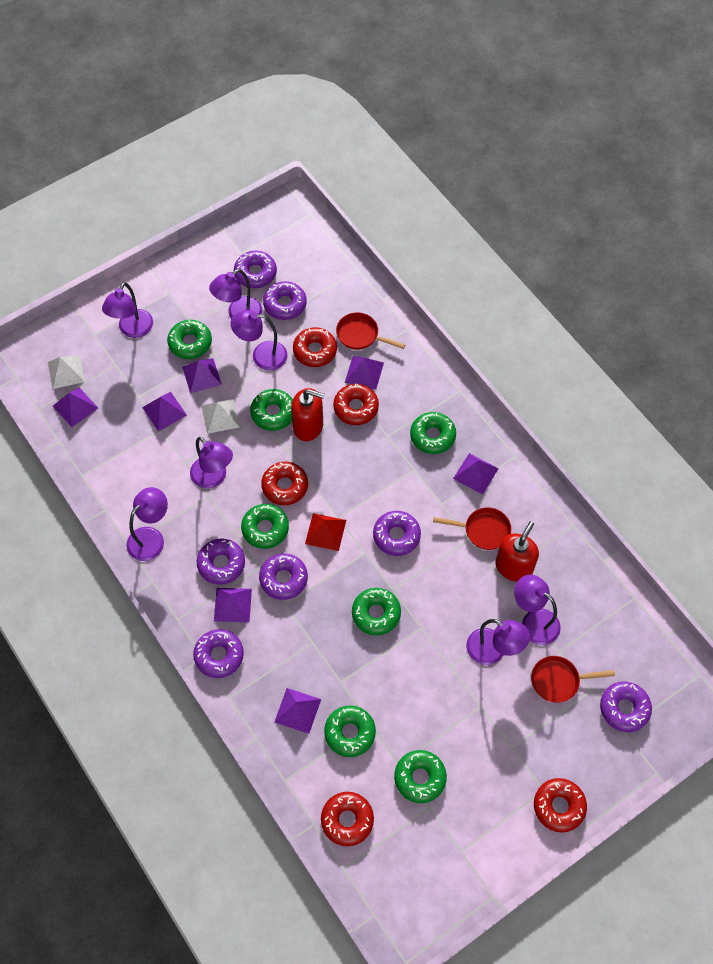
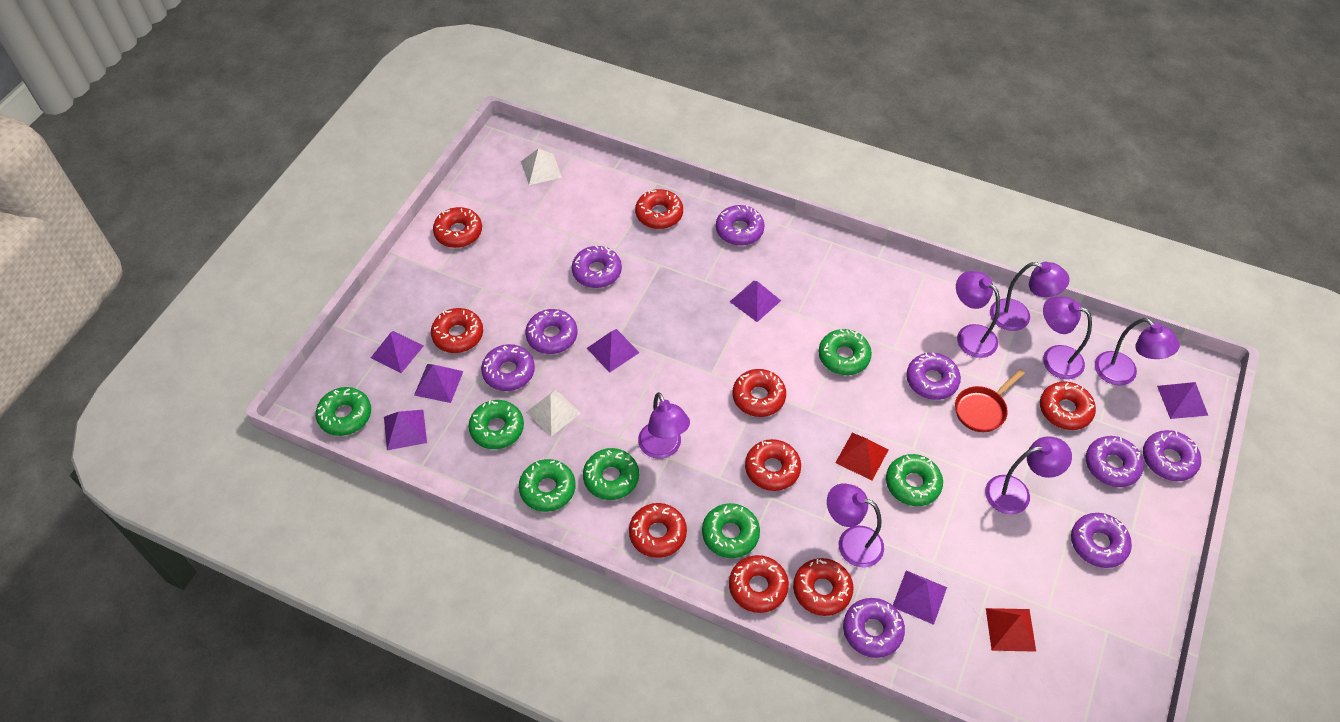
purple donut: 7 -> 9
red donut: 5 -> 9
red pan: 3 -> 1
red pyramid: 1 -> 2
red soap dispenser: 2 -> 0

